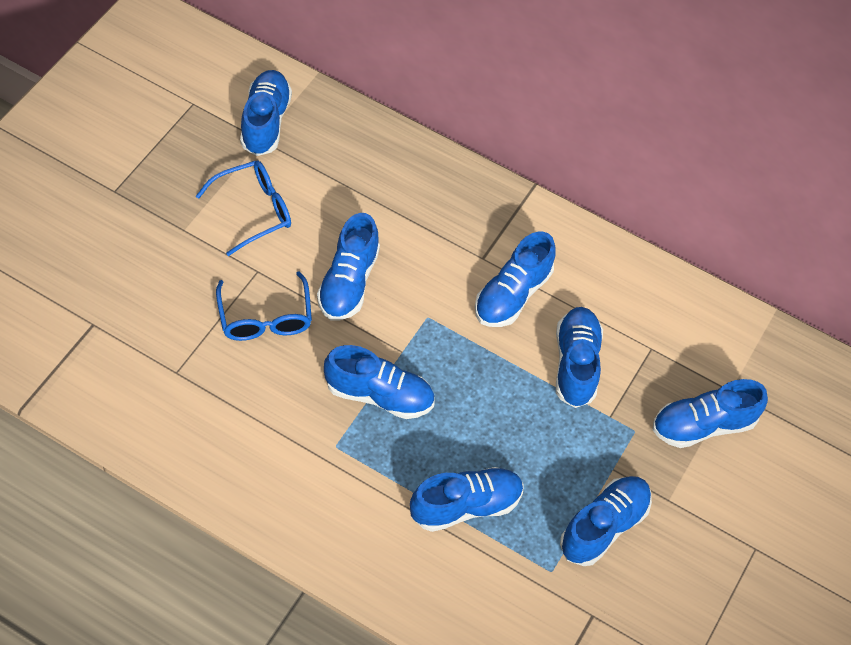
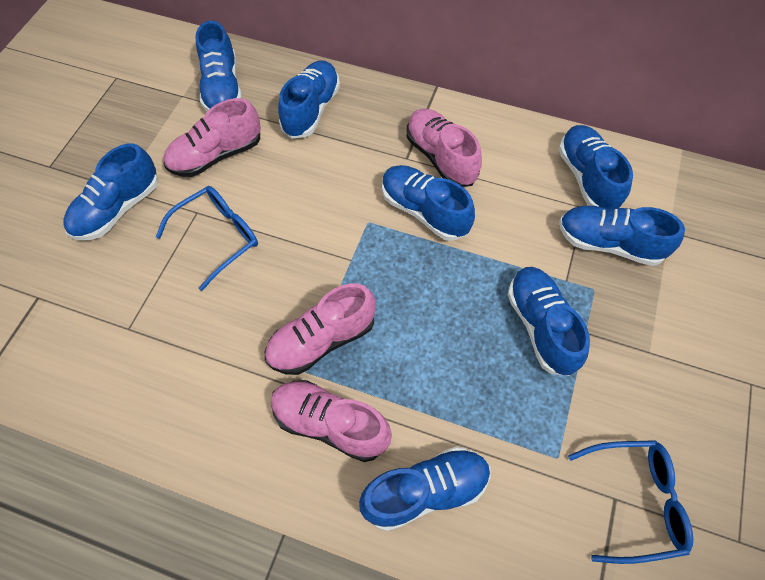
pink shoe: 0 -> 4

